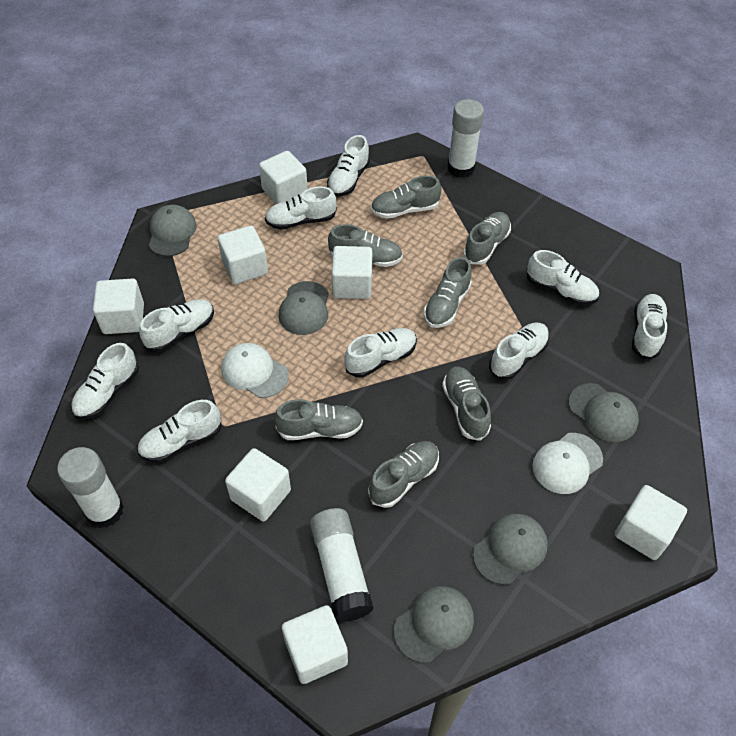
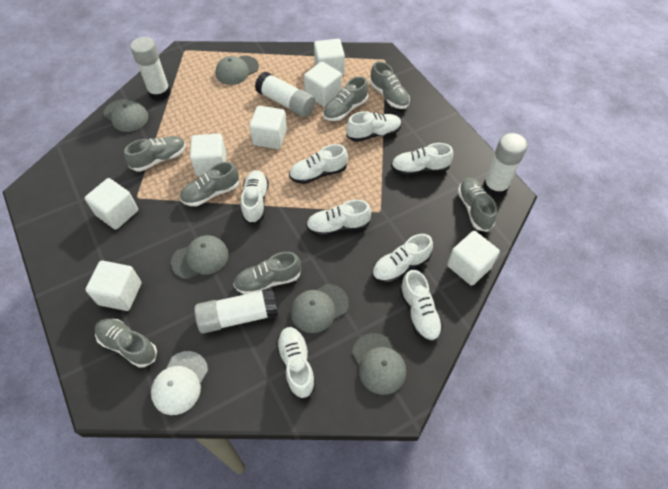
white cap: 2 -> 1
white glue stick: 3 -> 4
white shoe: 9 -> 8

